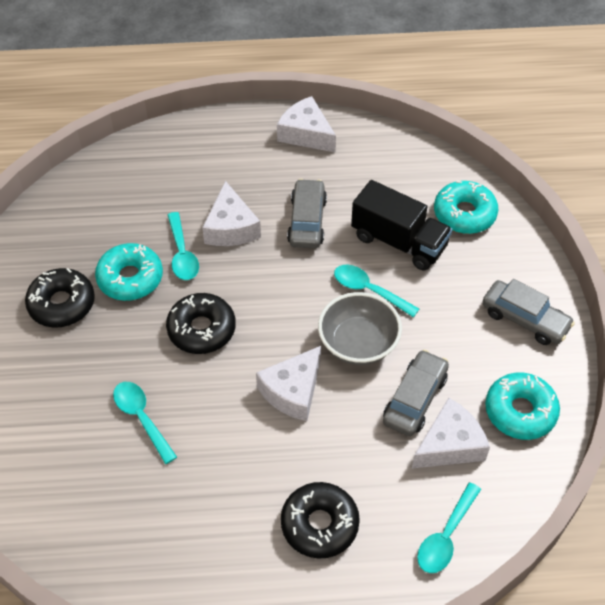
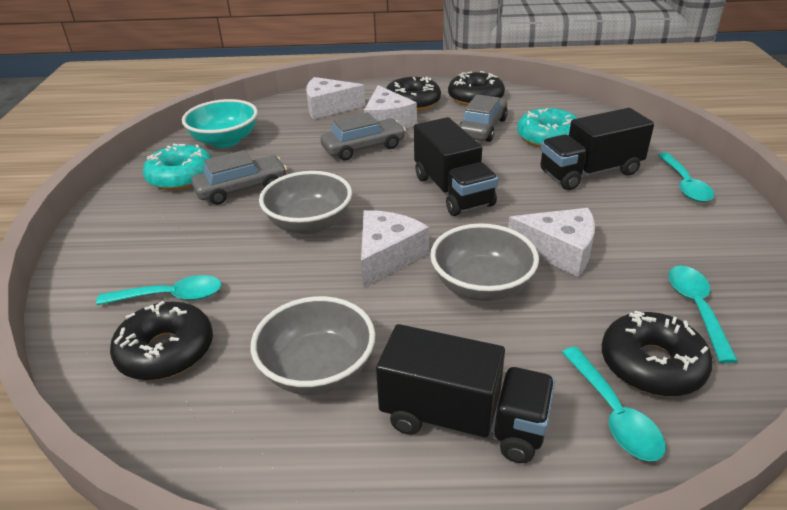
black donut: 3 -> 4
black truck: 1 -> 3
grey bowl: 1 -> 3
turquoise bowl: 0 -> 1
turquoise donut: 3 -> 2

